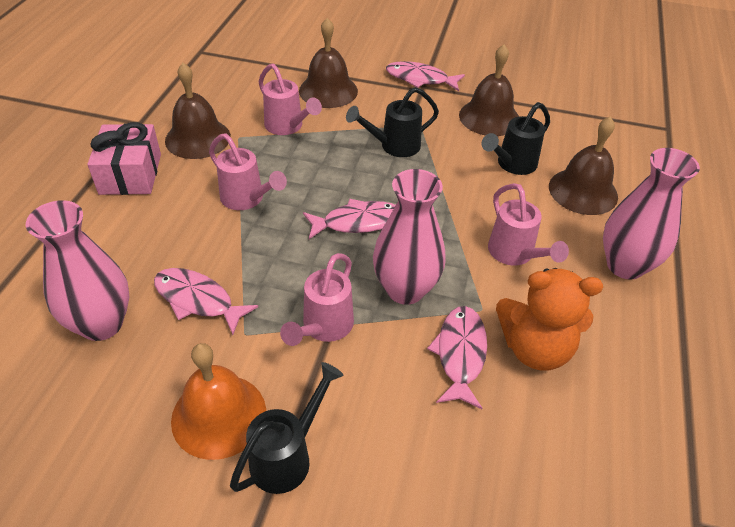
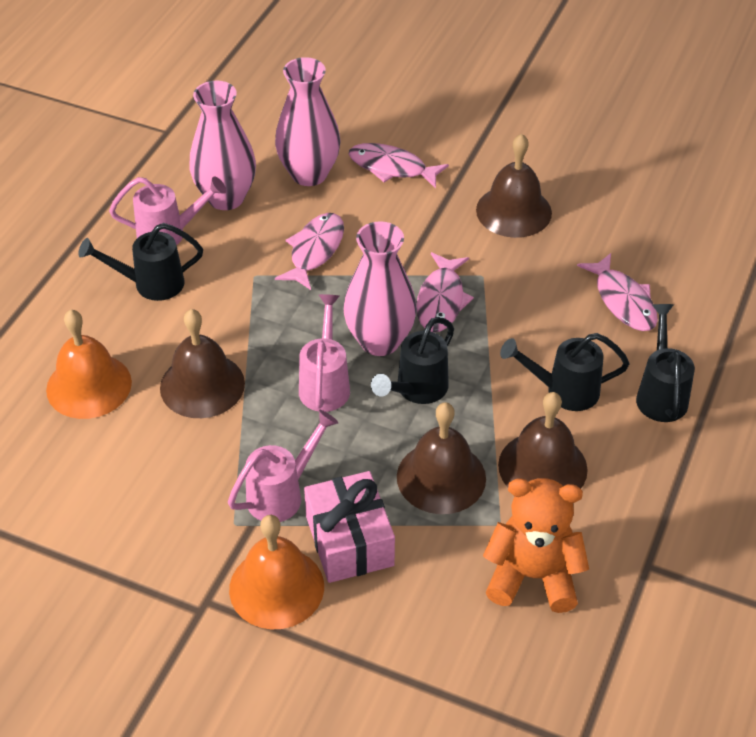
black watering can: 3 -> 4
orange bell: 1 -> 2
pink watering can: 4 -> 3

